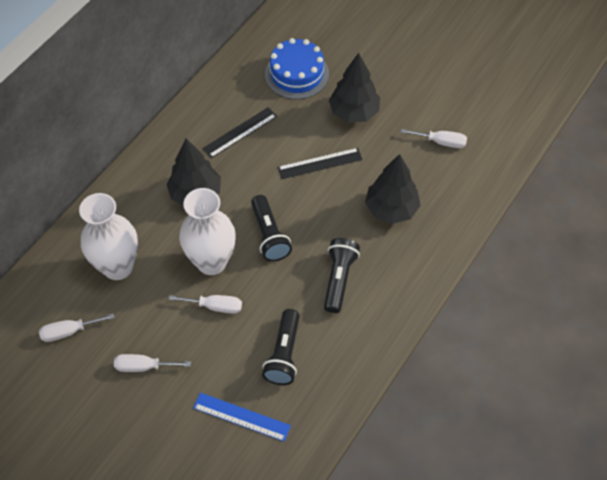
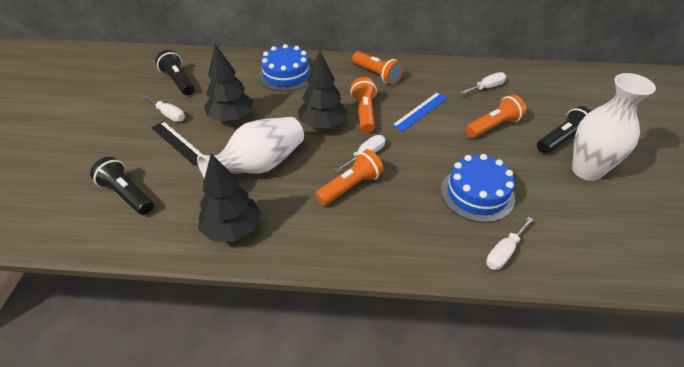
black ruler: 2 -> 1
blue cake: 1 -> 2
orange flashlight: 0 -> 4

